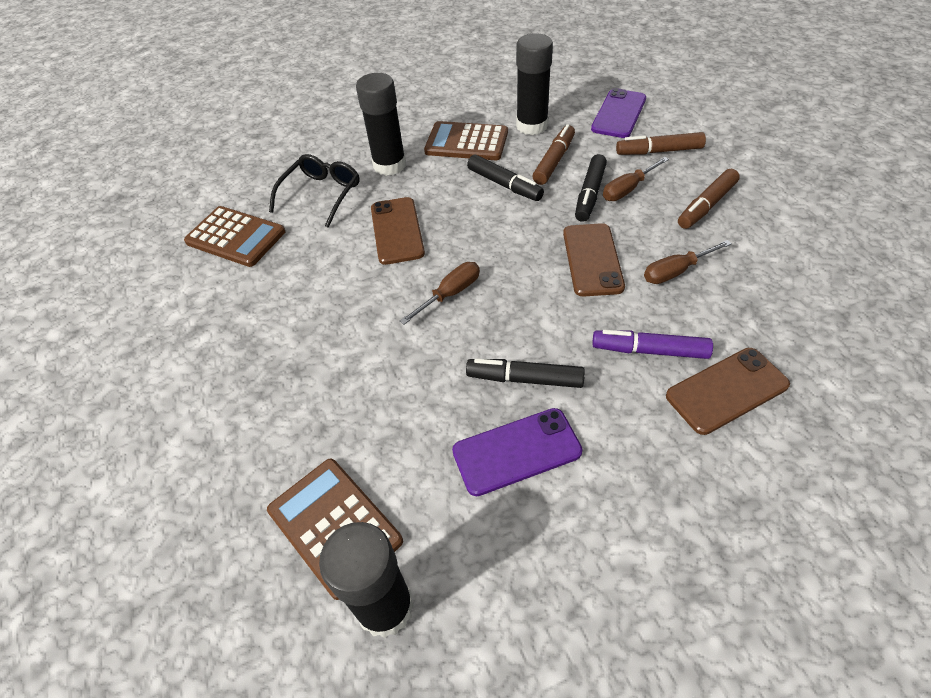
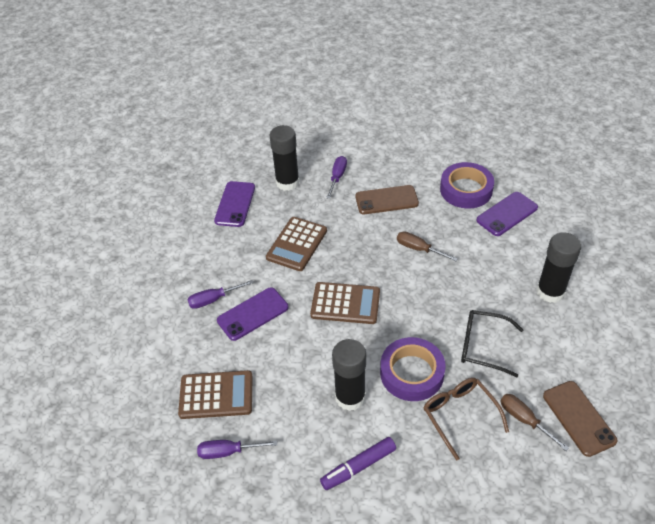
black marker: 3 -> 0
brown glasses: 0 -> 1
brown marker: 3 -> 0
brown phone: 3 -> 2
brown screwdriver: 3 -> 2
purple phone: 2 -> 3
purple screwdriver: 0 -> 3
purple tape: 0 -> 2

